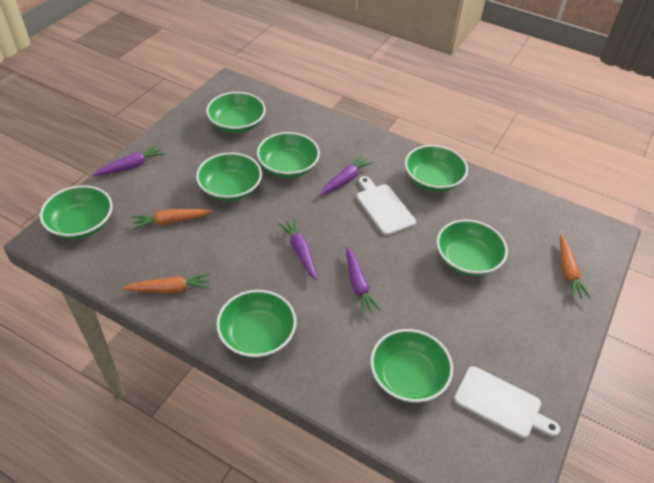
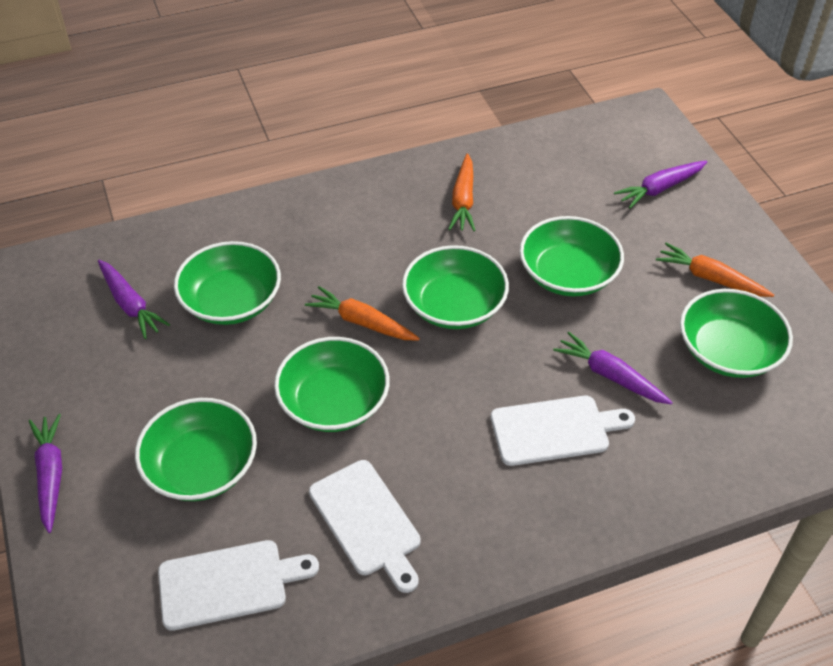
green bowl: 8 -> 6
white cutting board: 2 -> 3

